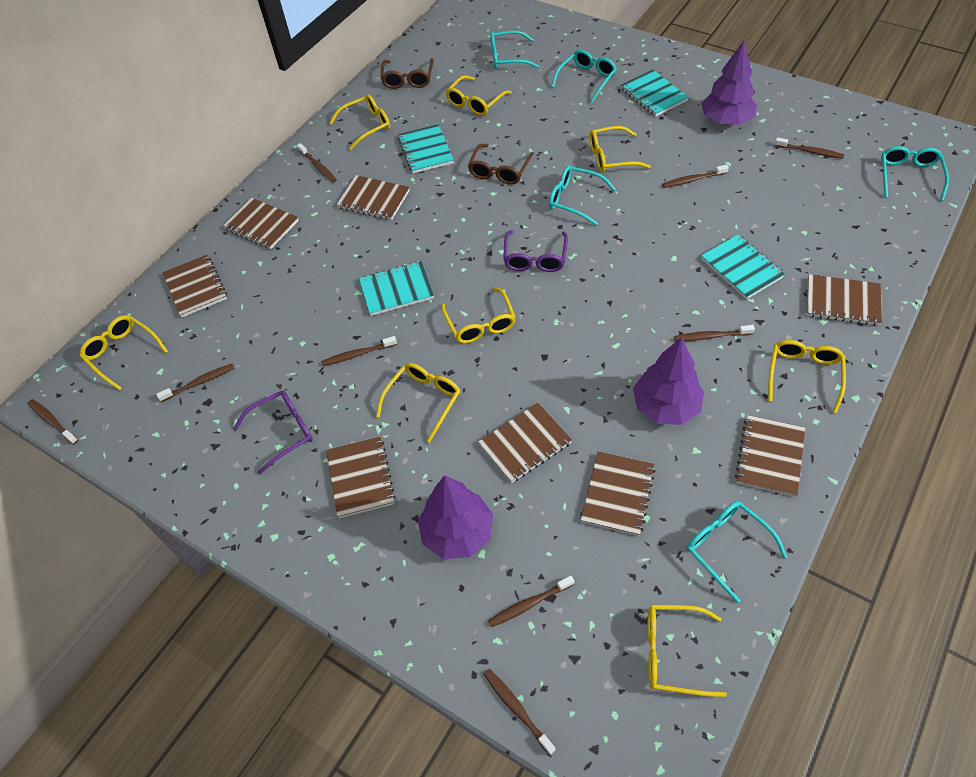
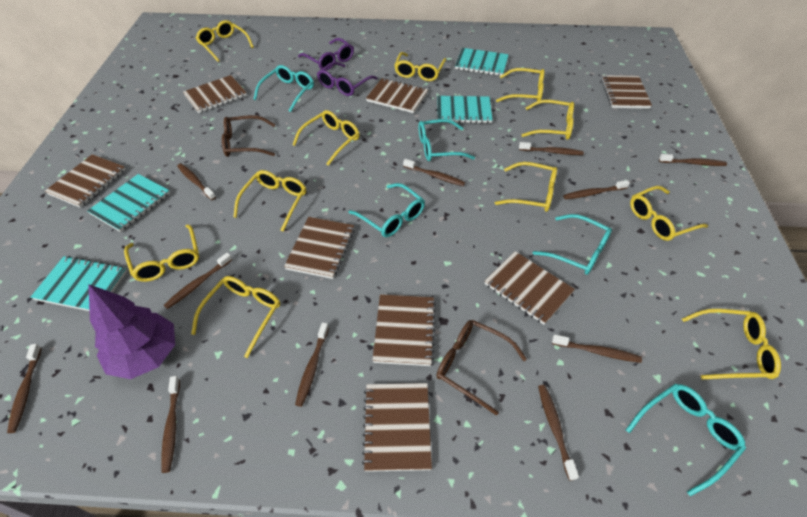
brown toothbrush: 9 -> 11
purple tree: 3 -> 1
yellow glasses: 8 -> 11

